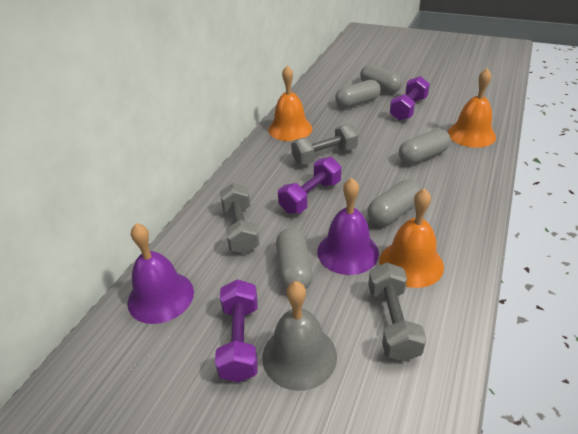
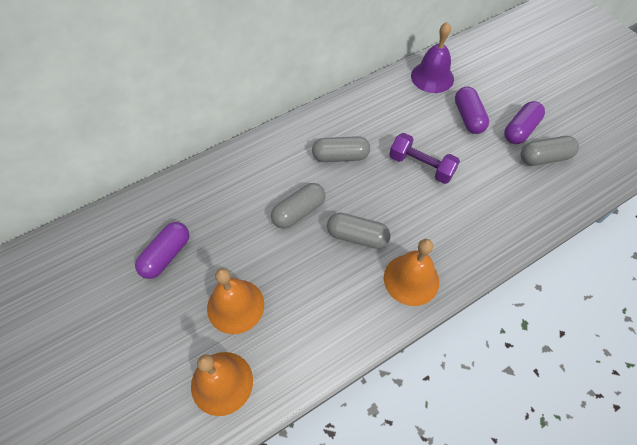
grey bell: 1 -> 0
grey capsule: 5 -> 4
grey dumbbell: 3 -> 0
purple bell: 2 -> 1
purple capsule: 0 -> 3
purple dumbbell: 3 -> 1

